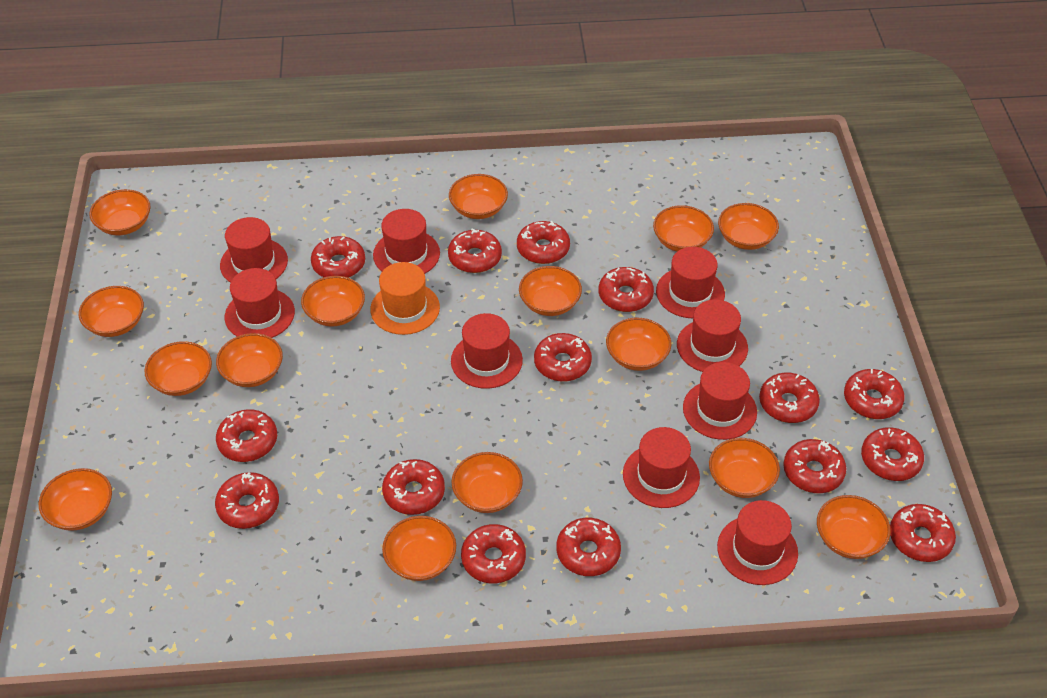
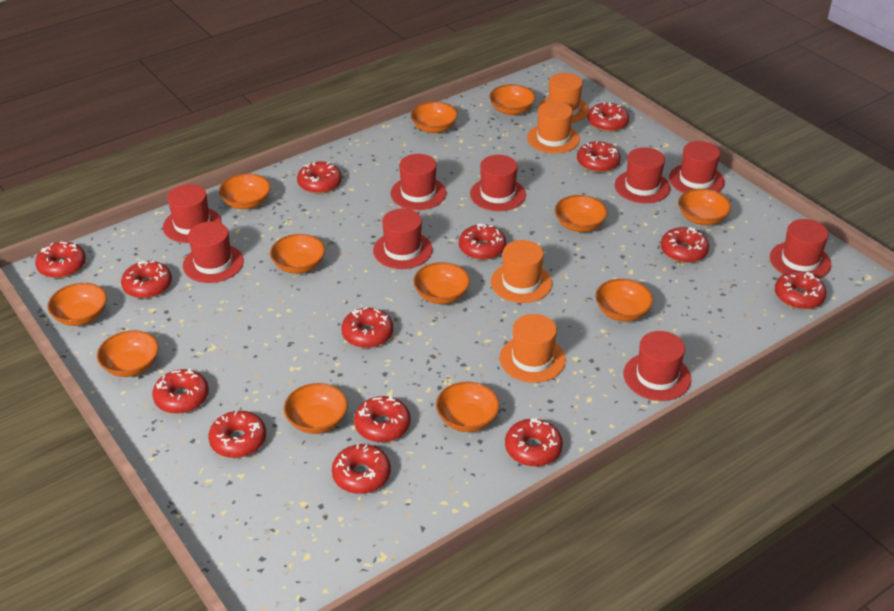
orange bowl: 15 -> 12
orange hat: 1 -> 4
red donut: 15 -> 14

